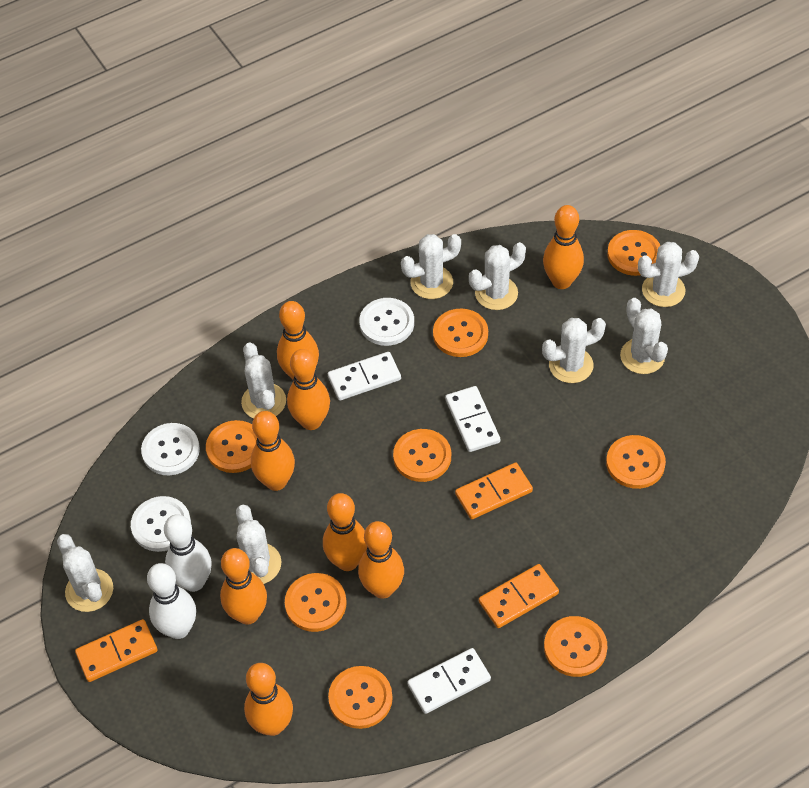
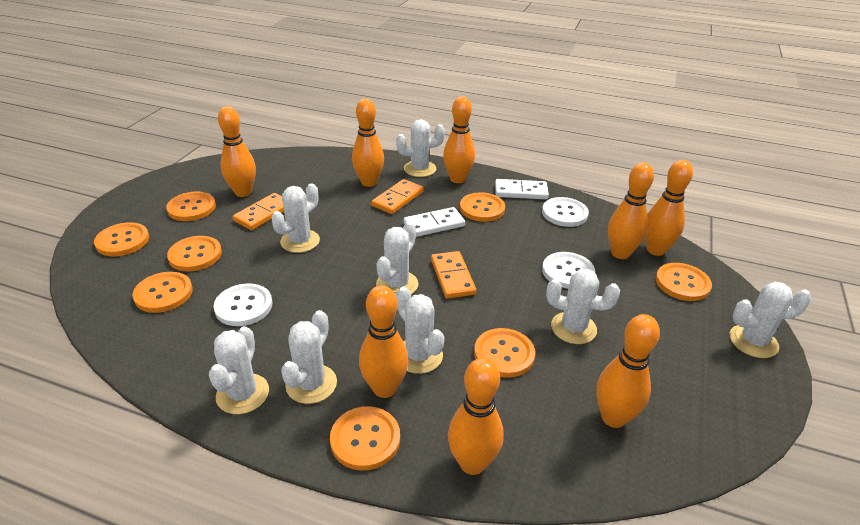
white bowling pin: 2 -> 0
white domino: 3 -> 2

